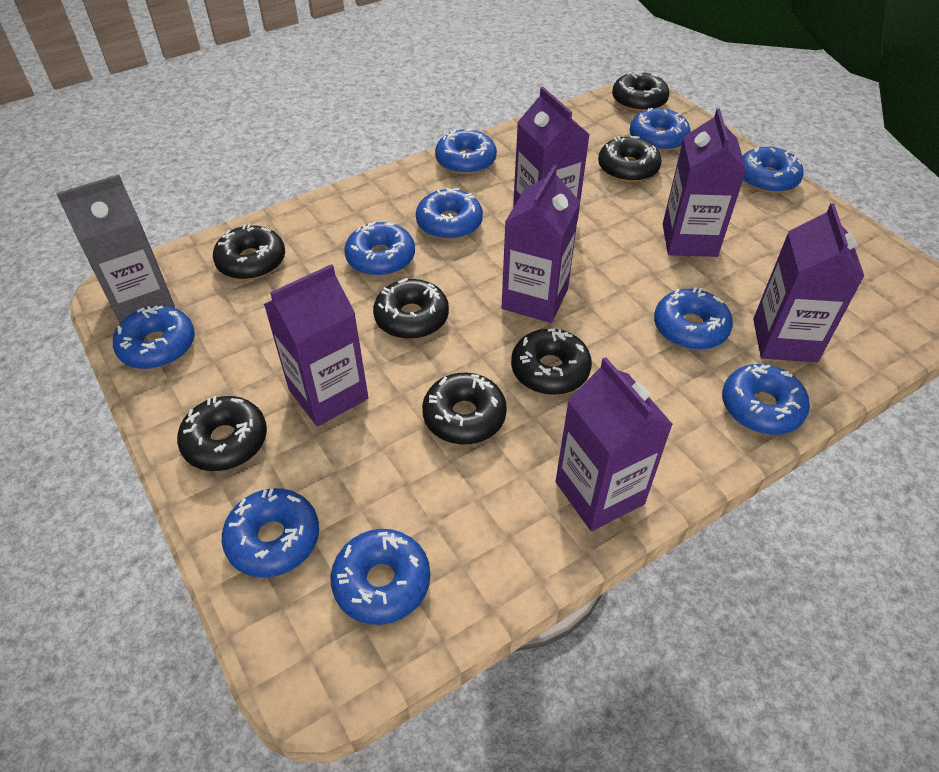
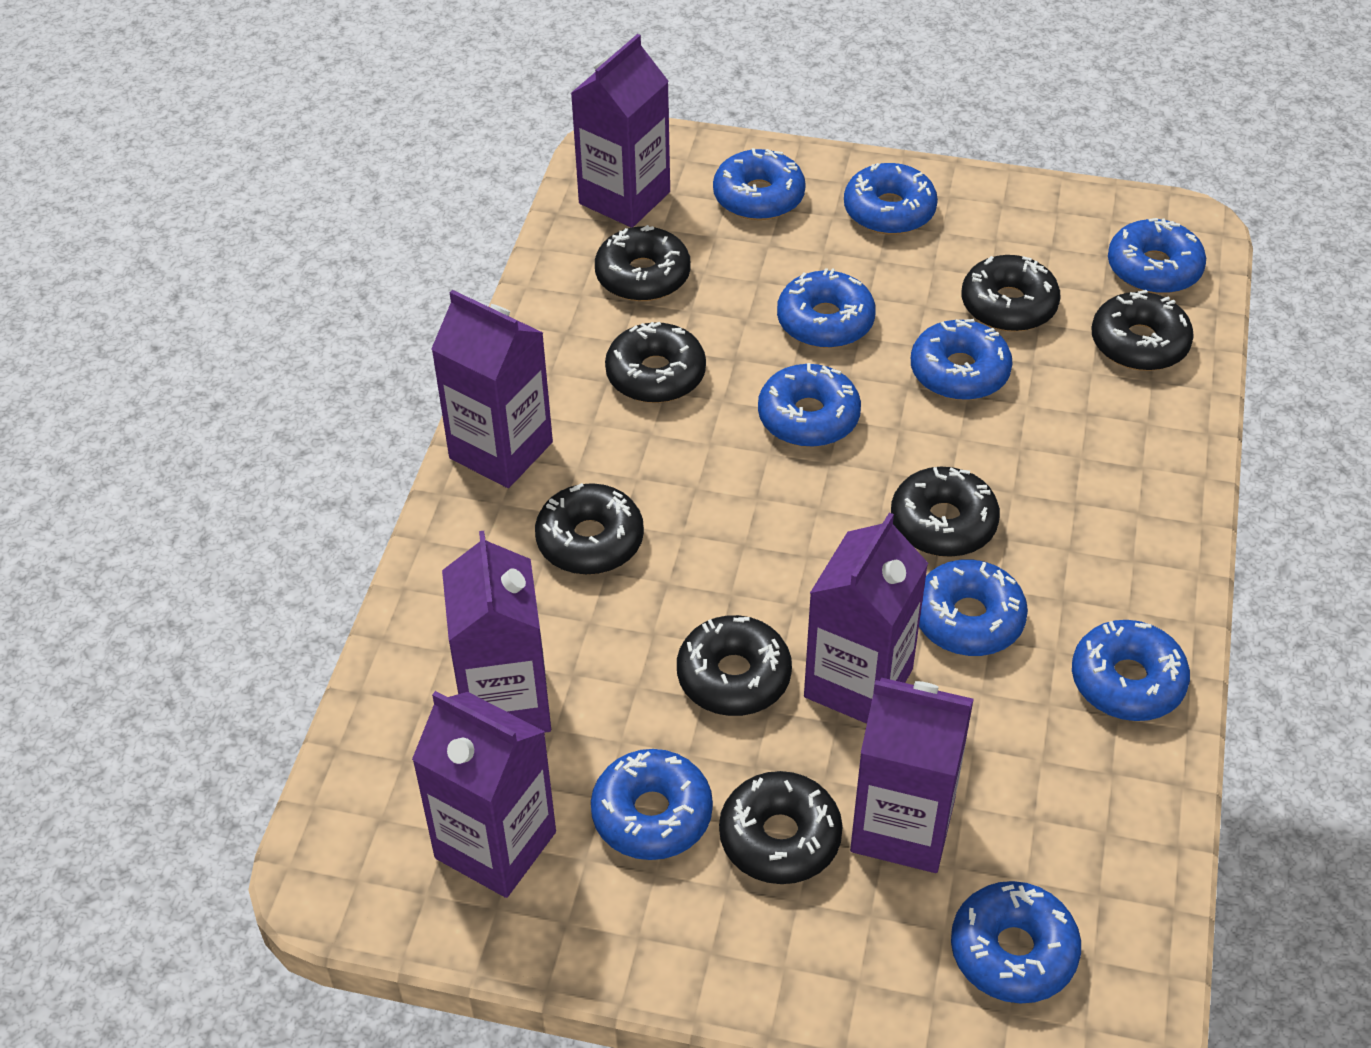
black donut: 7 -> 8
grey carton: 1 -> 0

